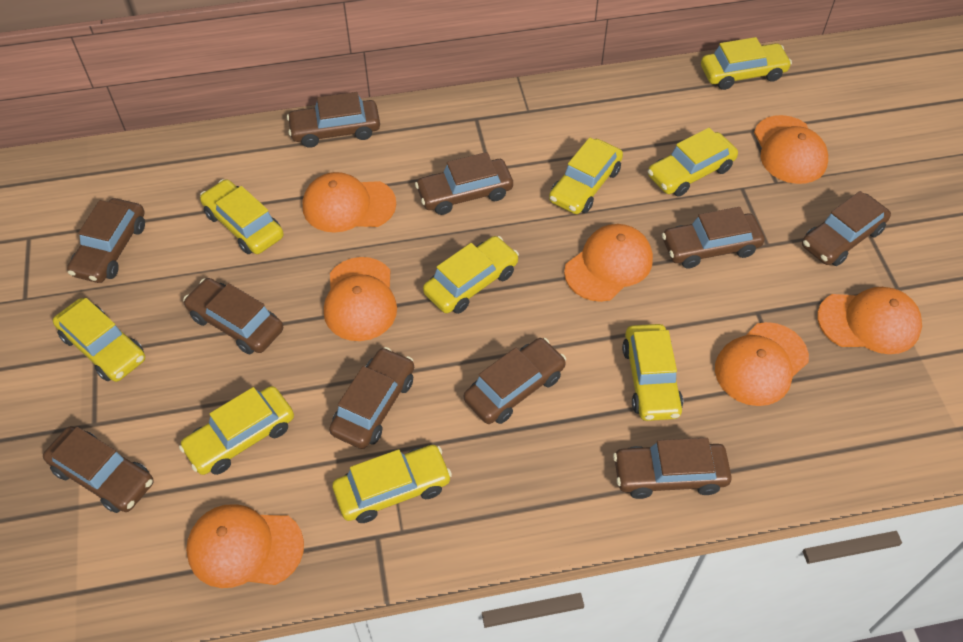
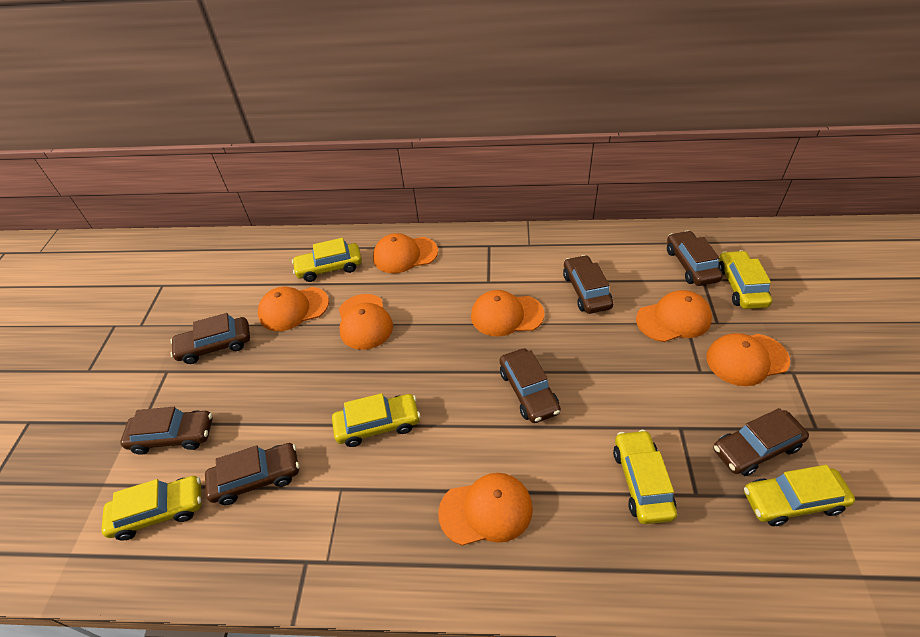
brown car: 10 -> 7
yellow car: 9 -> 6

